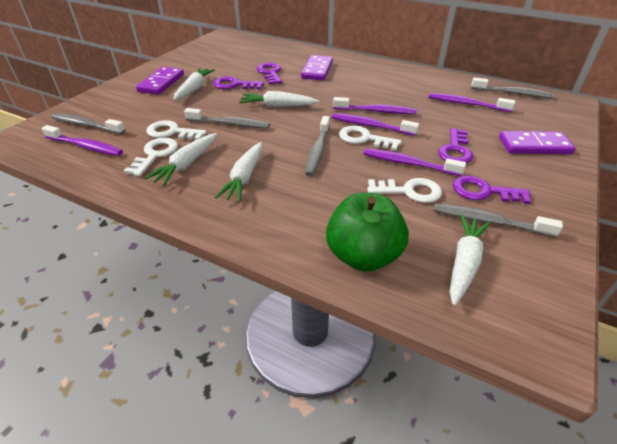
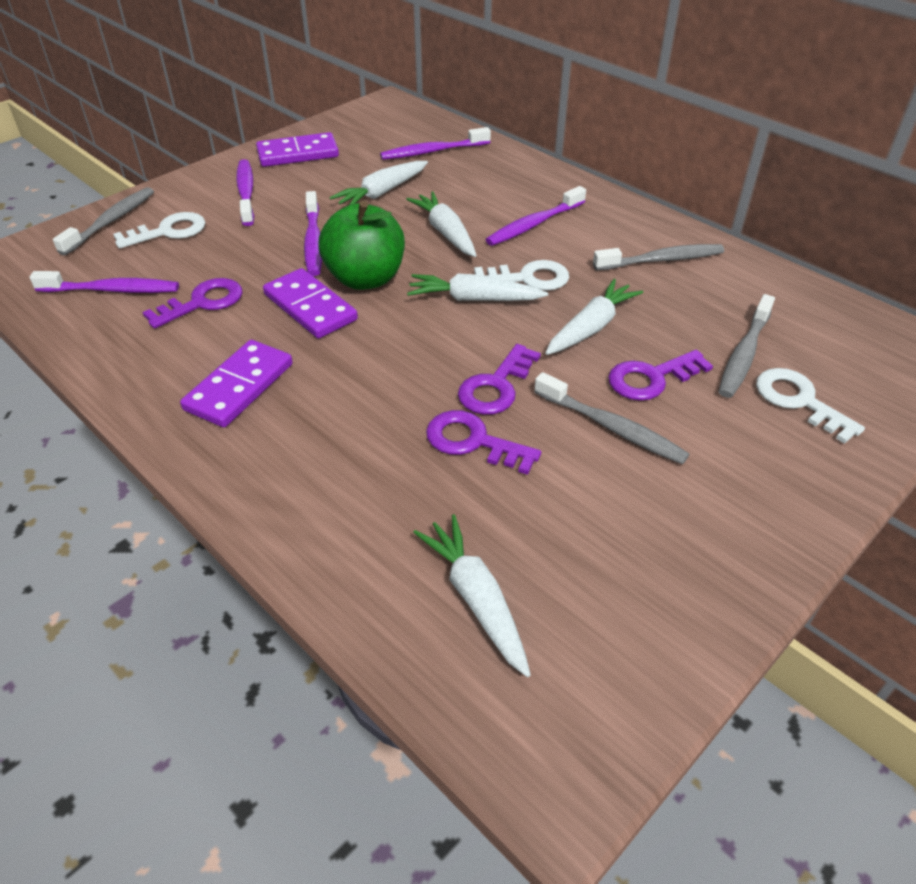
grey toothbrush: 5 -> 4
white key: 4 -> 3

